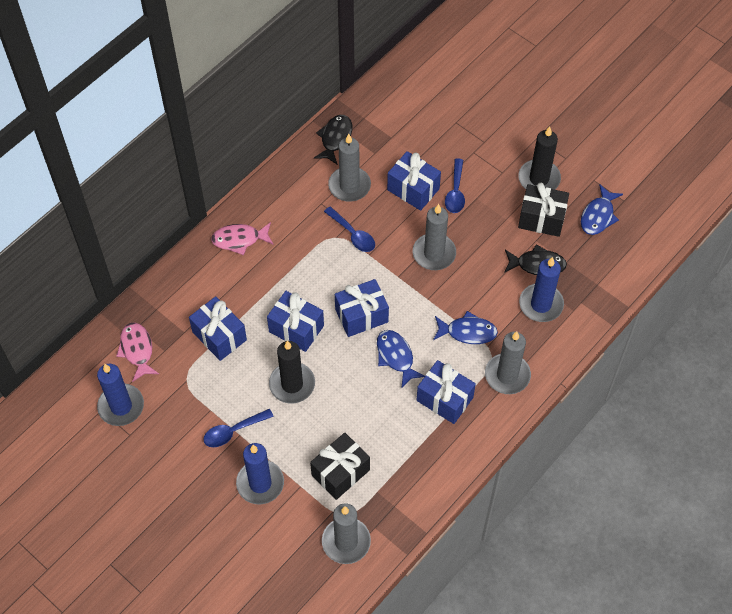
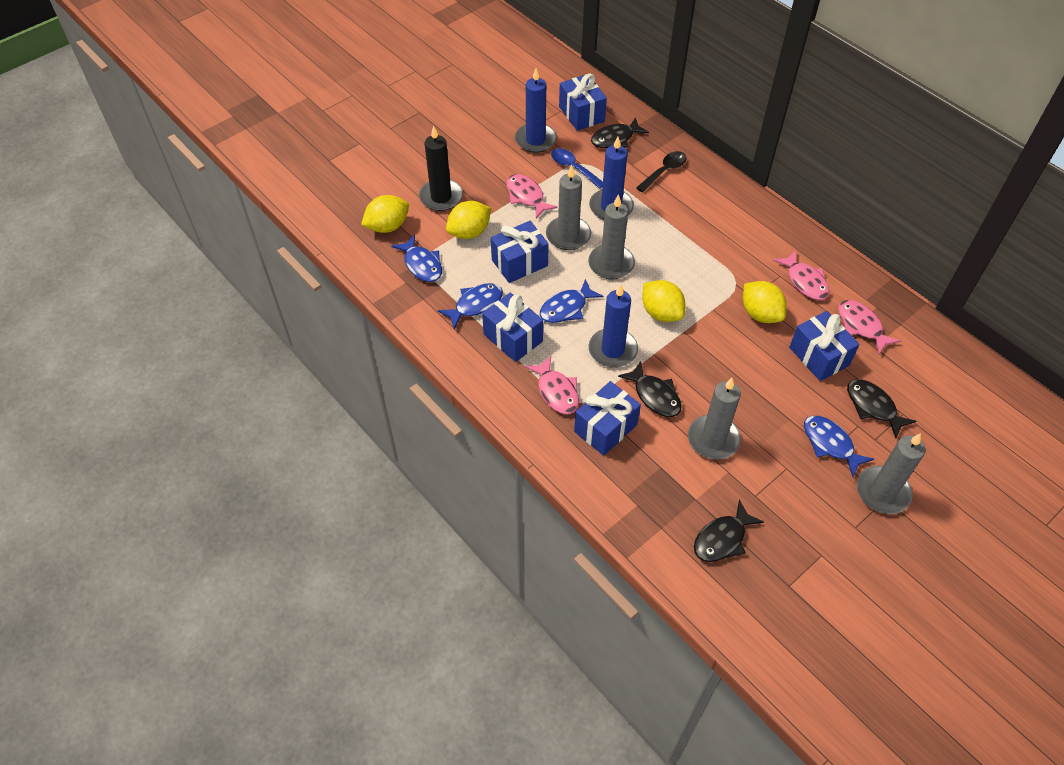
black candle: 2 -> 1
black fish: 2 -> 4
black gift: 2 -> 0
black spoon: 0 -> 1
blue fish: 3 -> 4
blue spoon: 3 -> 1
pink fish: 2 -> 4
yellow lemon: 0 -> 4

